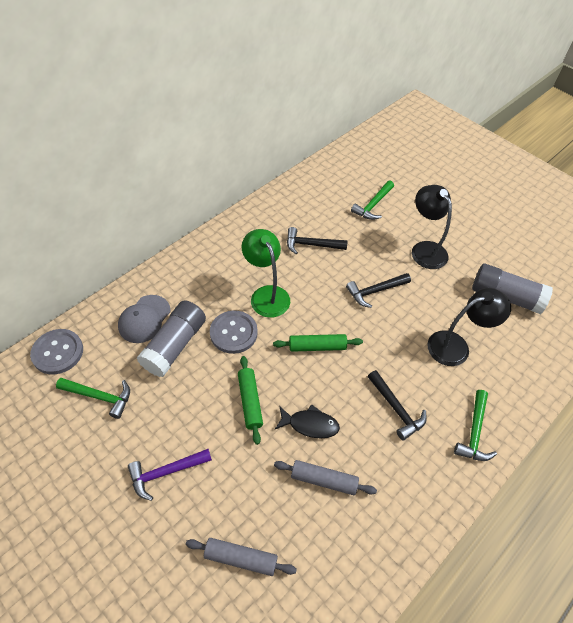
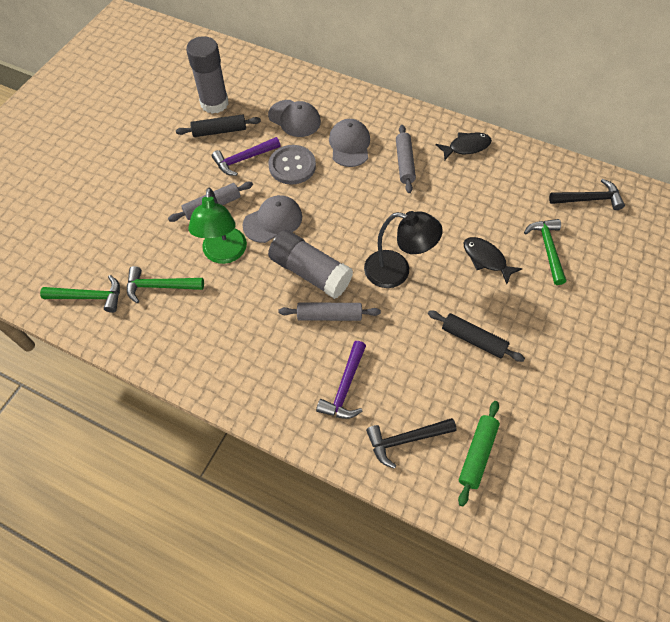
black fish: 1 -> 2
black hammer: 3 -> 2
black lamp: 2 -> 1
black rolling pin: 0 -> 2
green rolling pin: 2 -> 1
grey button: 2 -> 1
grey cap: 1 -> 3
grey rolling pin: 2 -> 3
purple hammer: 1 -> 2

